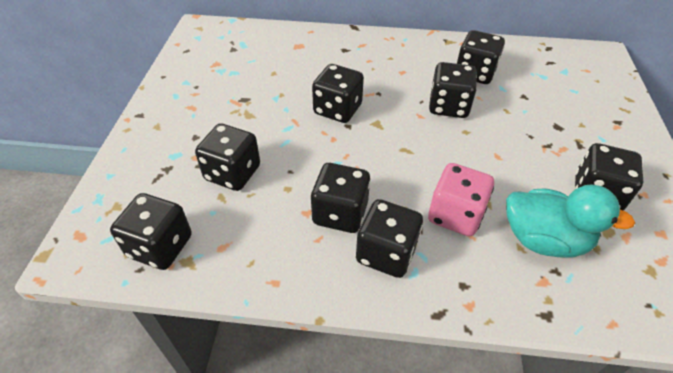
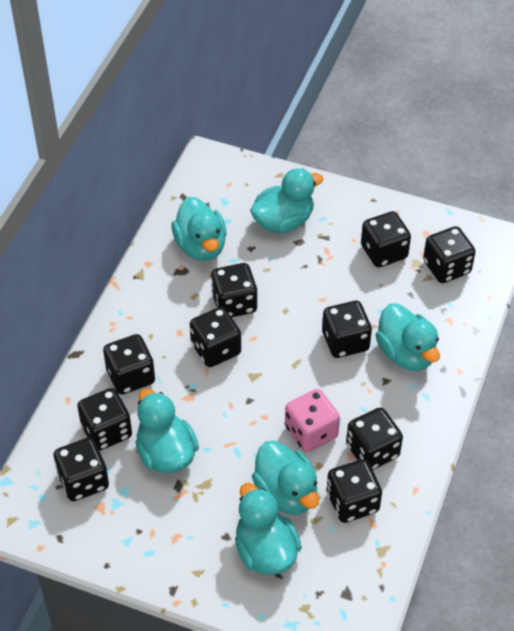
black dice: 8 -> 10
turquoise duck: 1 -> 6

